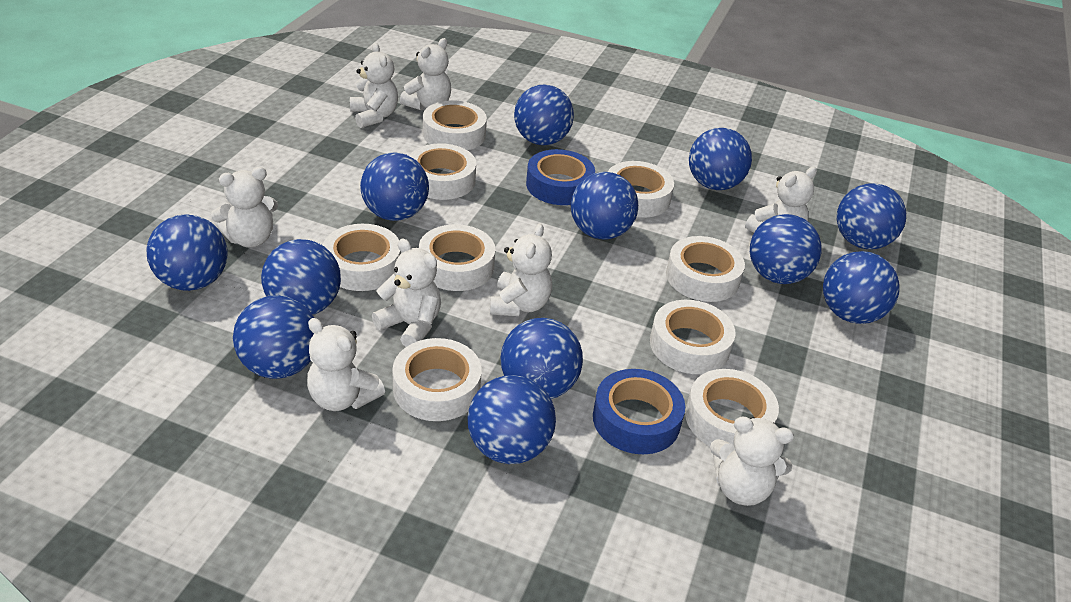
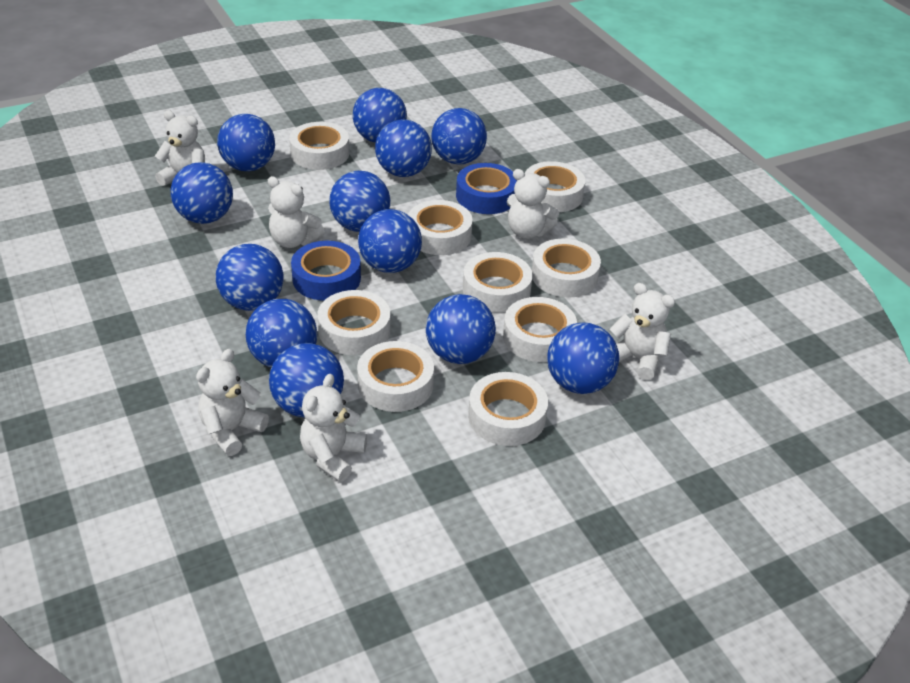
white teddy bear: 8 -> 6

